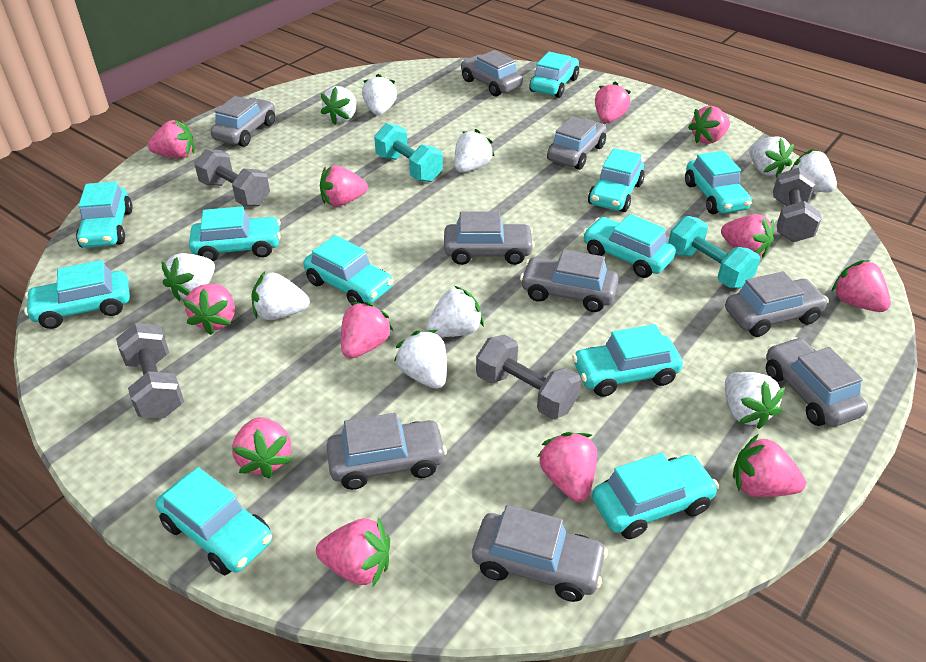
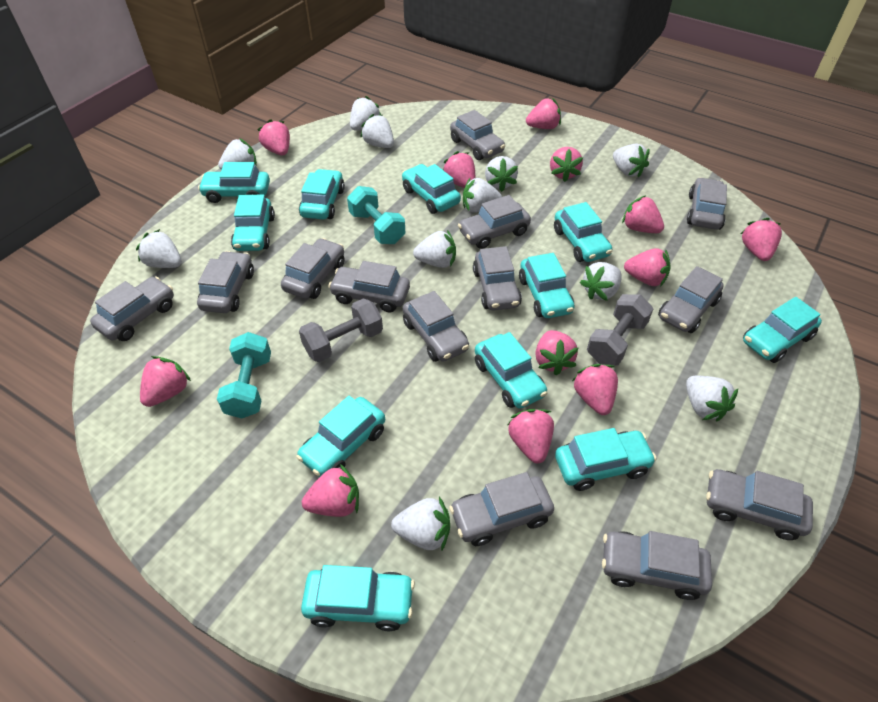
grey car: 9 -> 13
grey dumbbell: 4 -> 2
white strawberry: 10 -> 11

